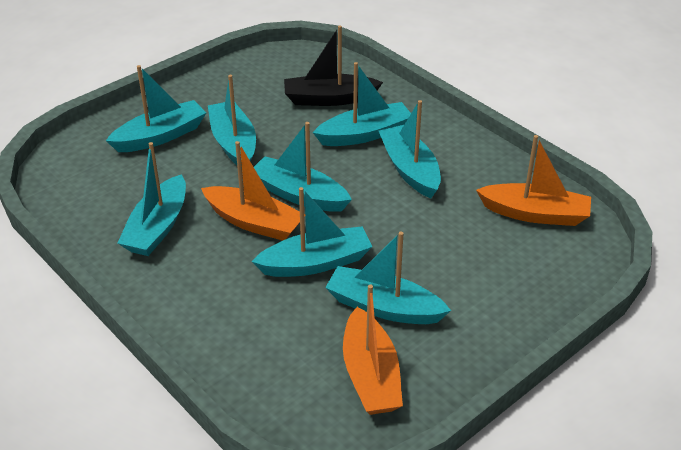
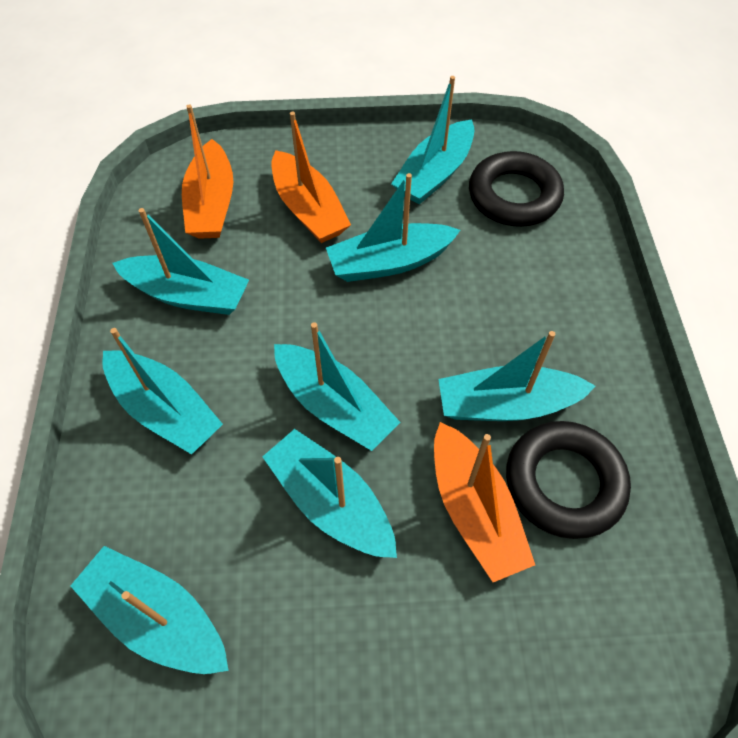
black boat: 1 -> 0
black ring: 0 -> 2

